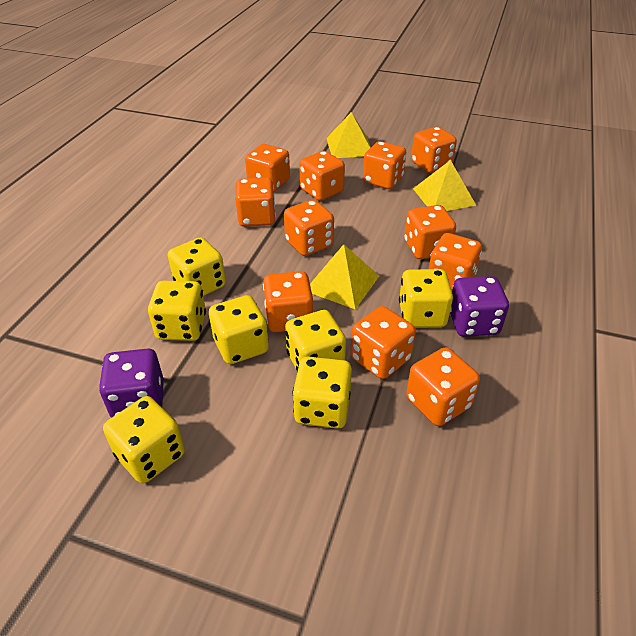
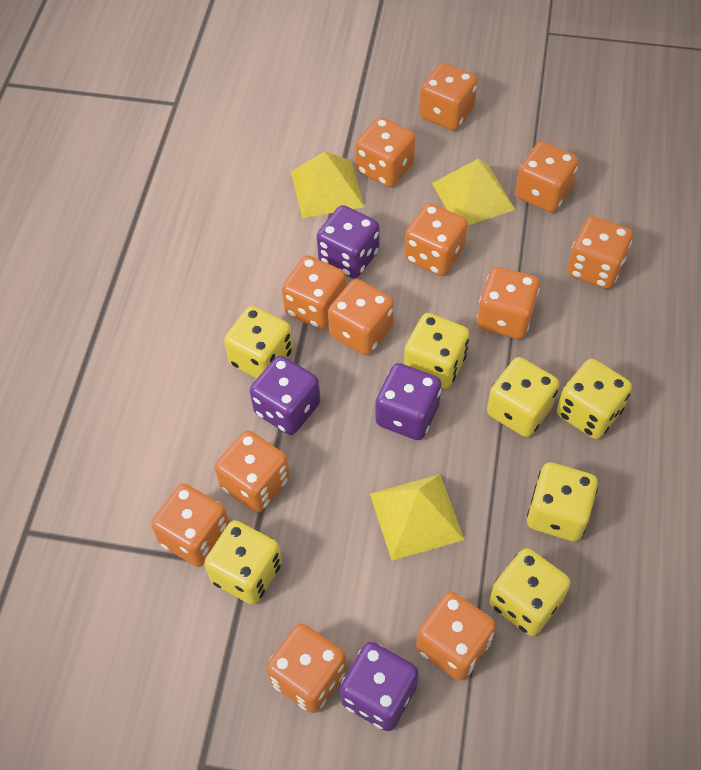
orange dice: 11 -> 12
purple dice: 2 -> 4

